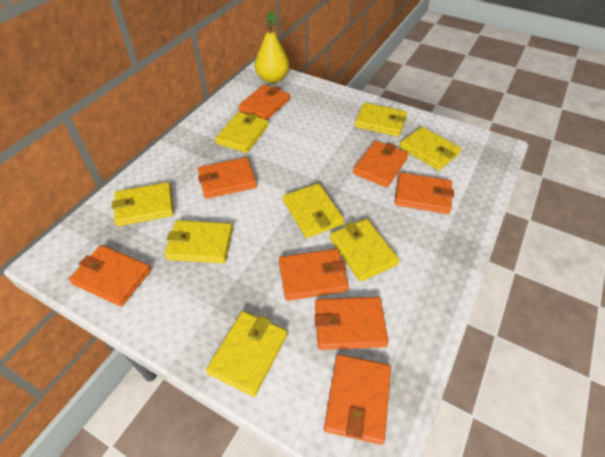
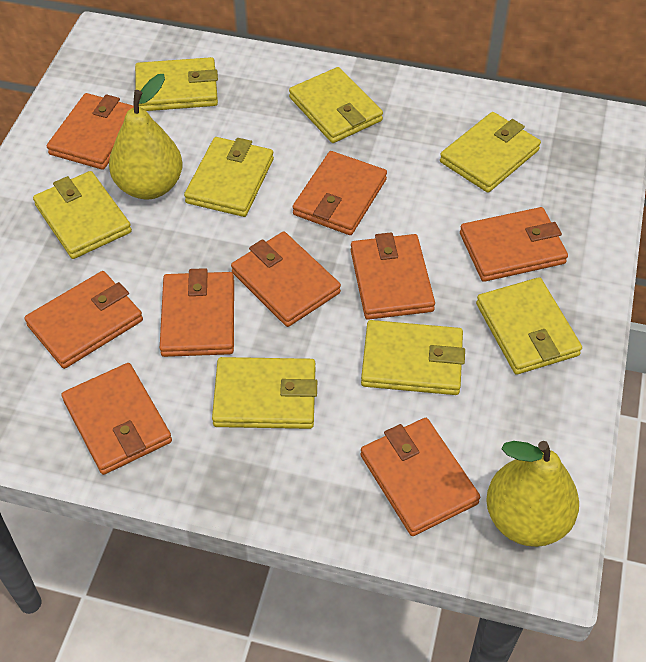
orange wallet: 8 -> 9
yellow pear: 1 -> 2

